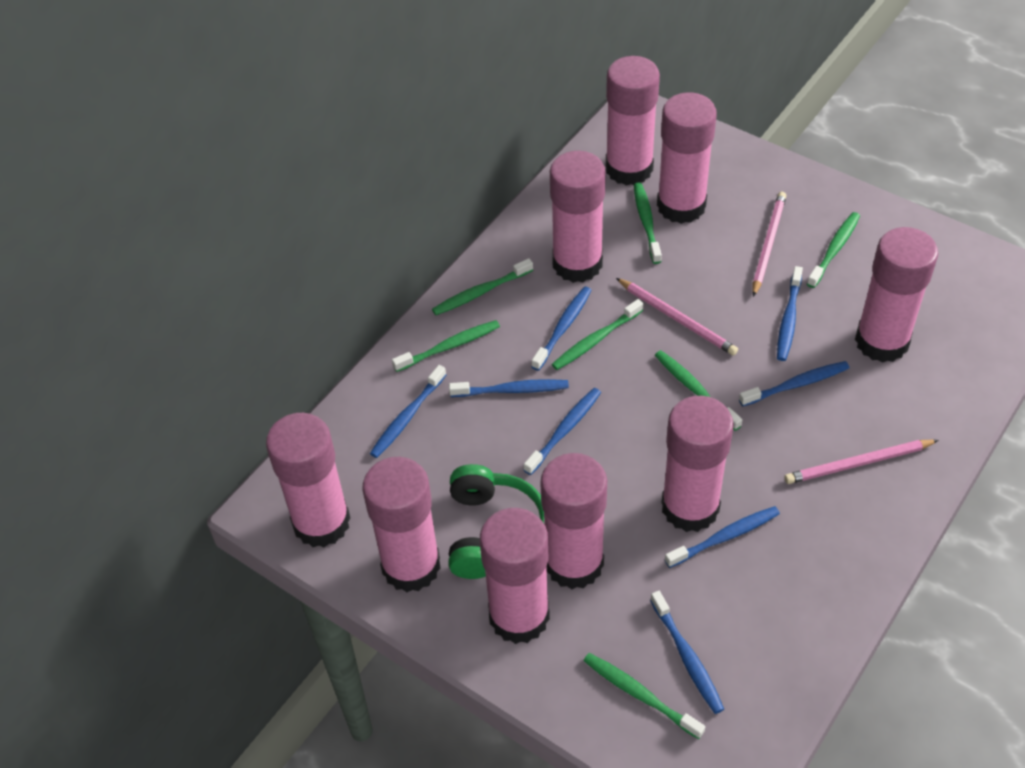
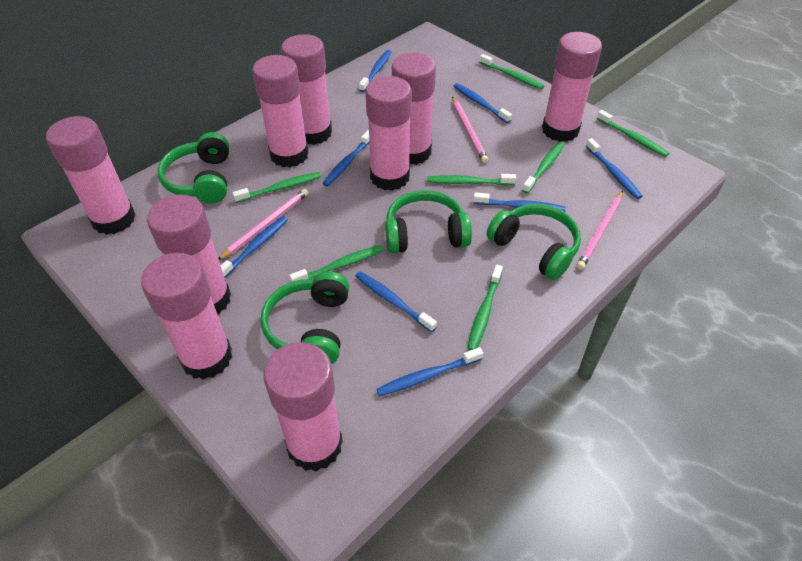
green headphones: 1 -> 4

